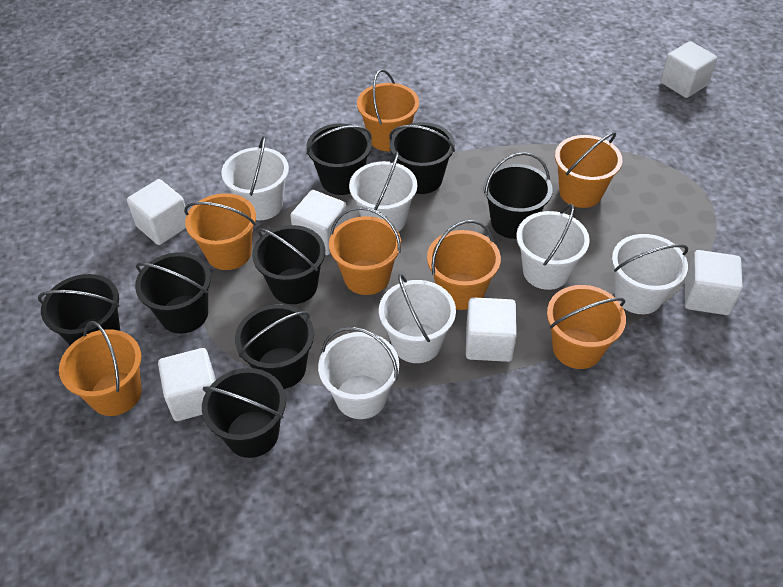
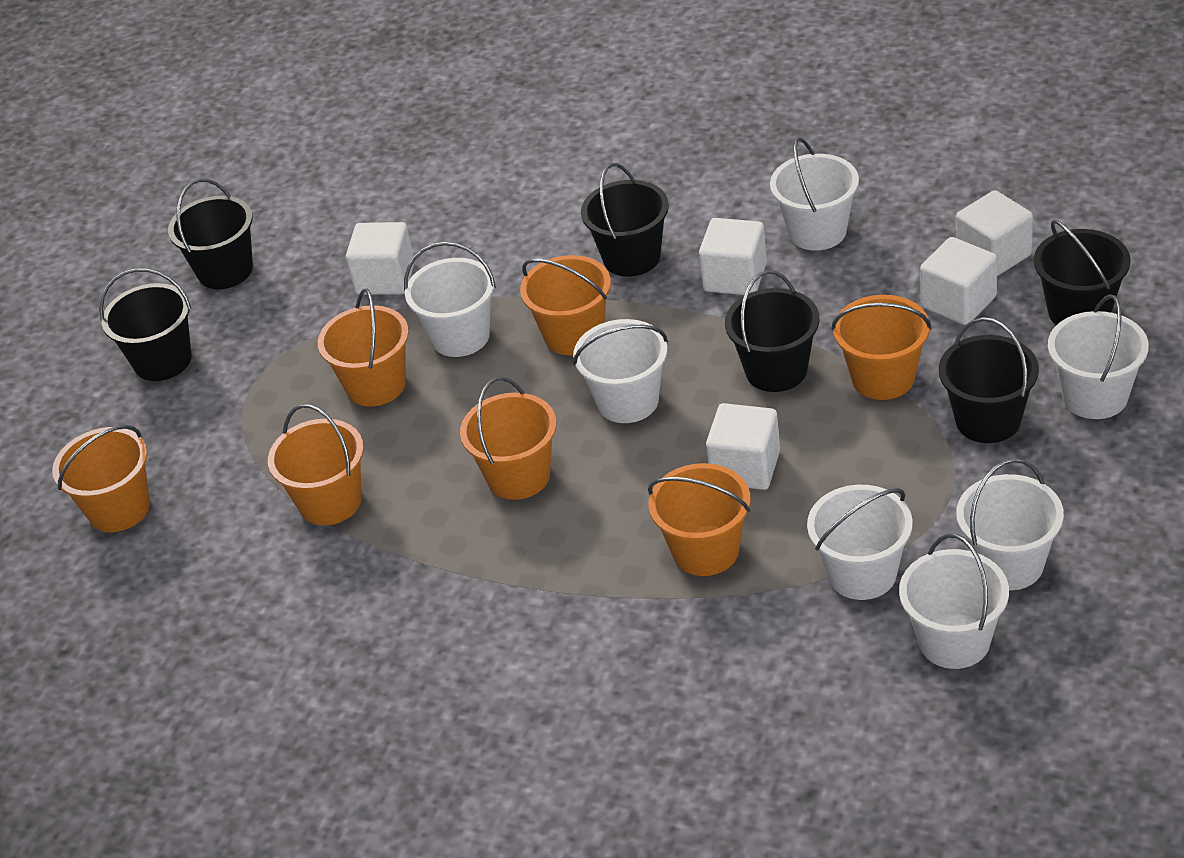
black bucket: 8 -> 6
white bucket: 6 -> 7
white cube: 6 -> 5

